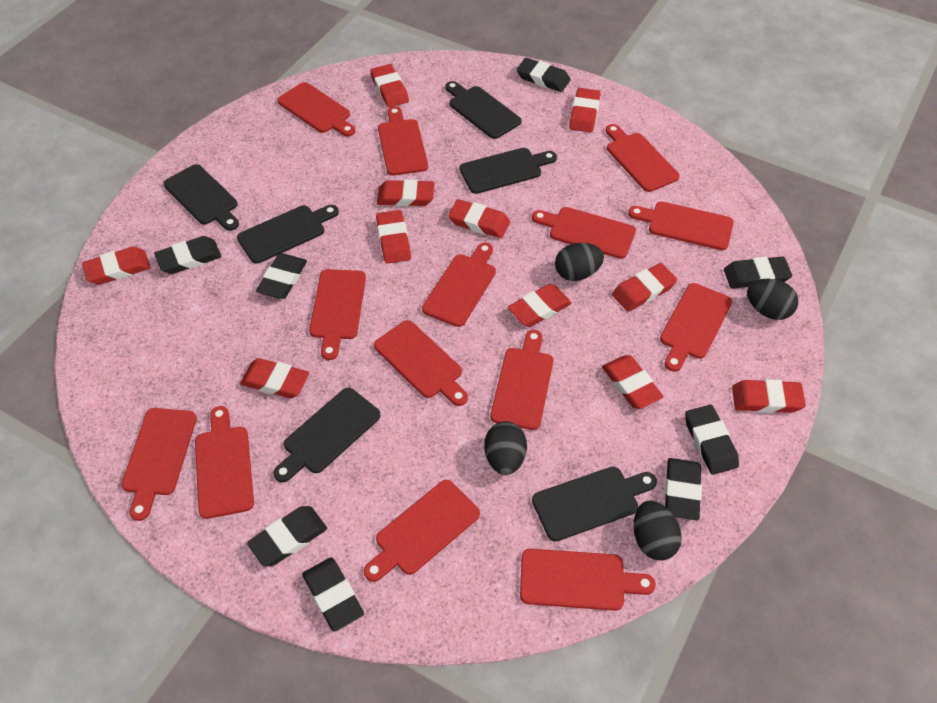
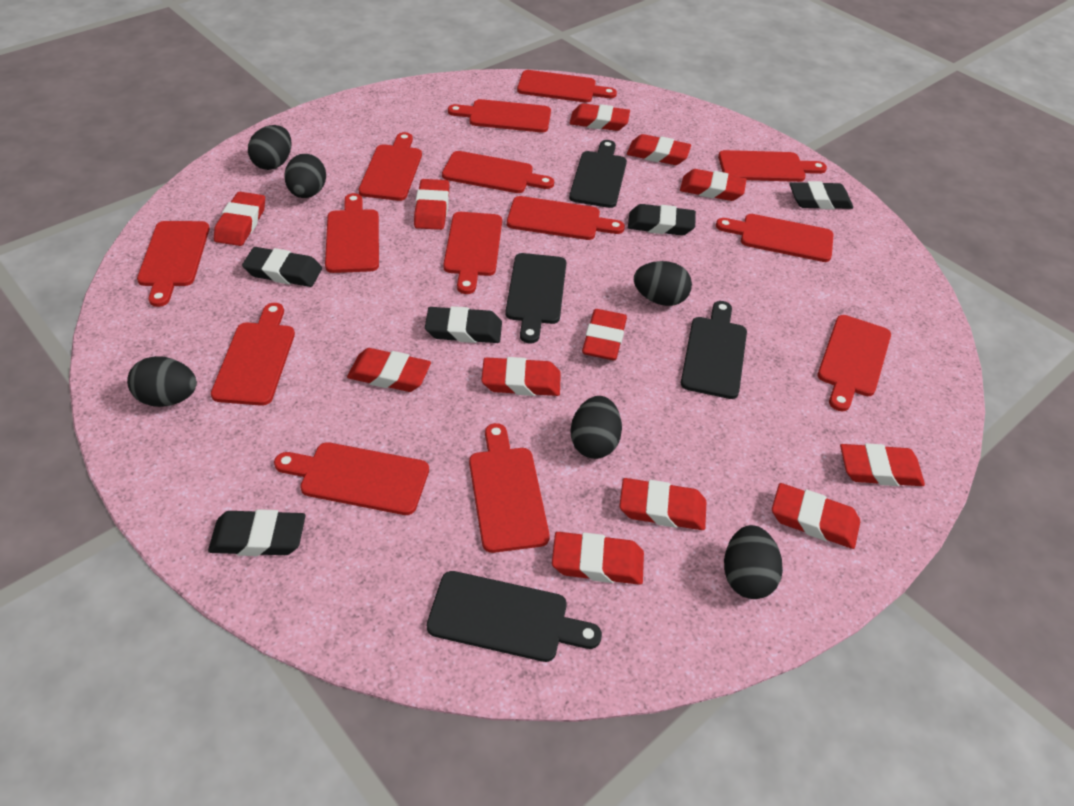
black cutting board: 6 -> 4
black egg: 4 -> 6
black eraser: 8 -> 5
red eraser: 11 -> 12

